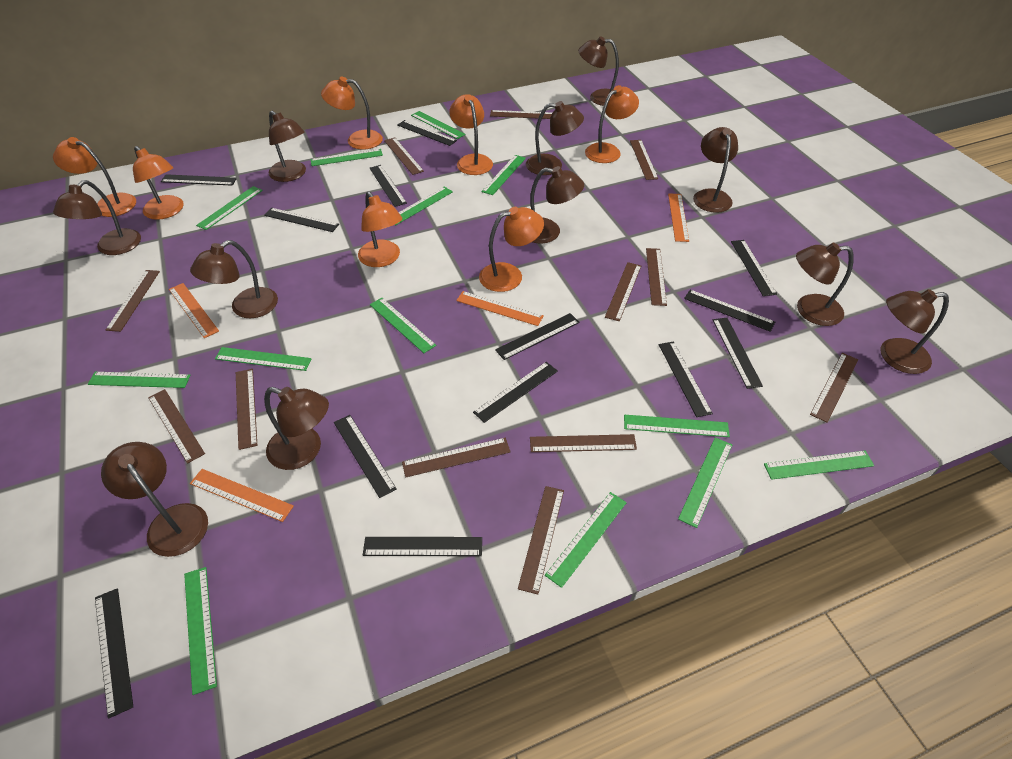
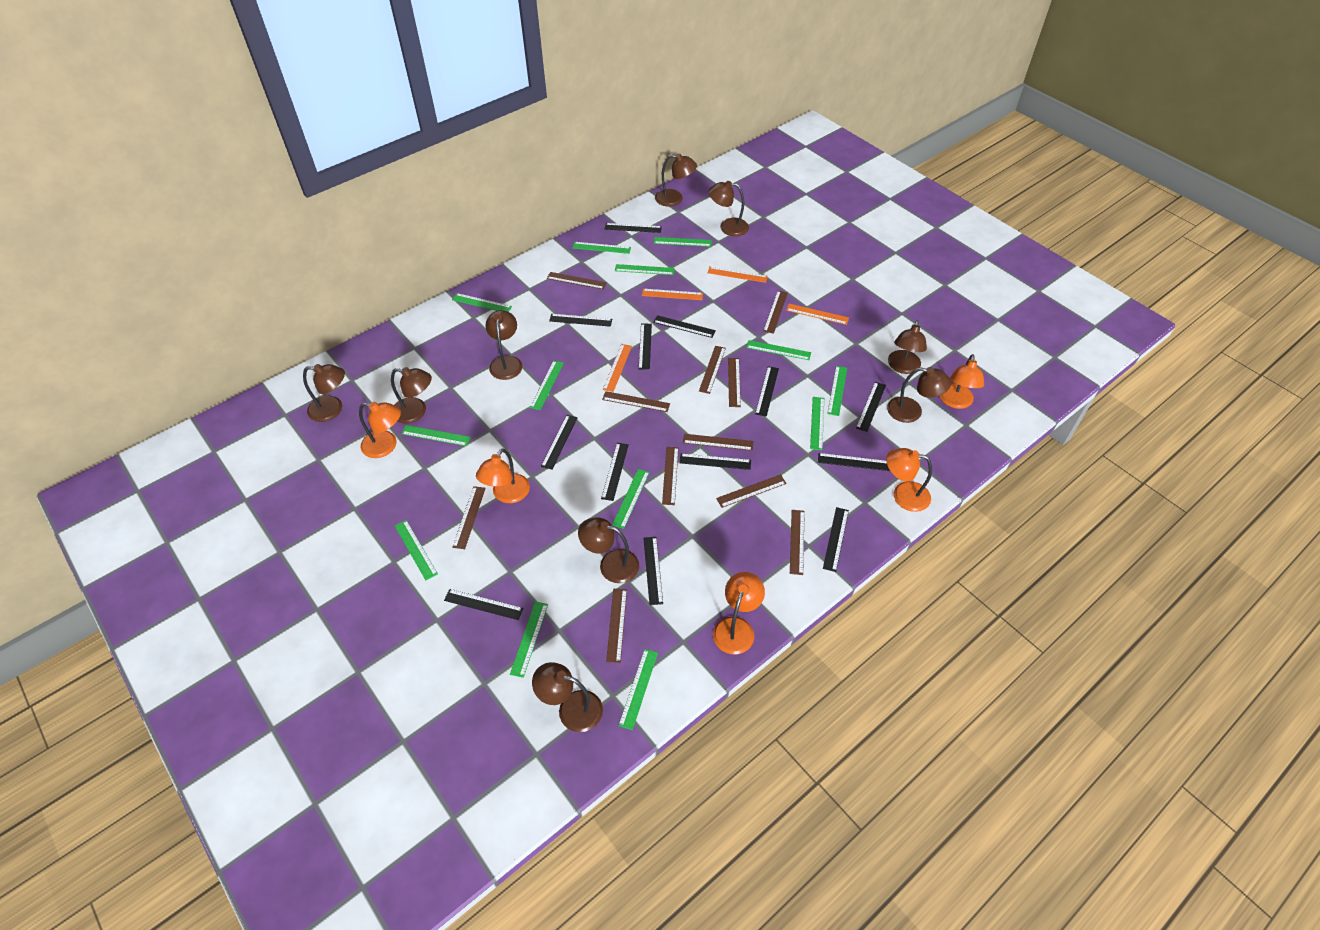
brown lamp: 11 -> 9
brown ruler: 12 -> 11
orange lamp: 7 -> 5

